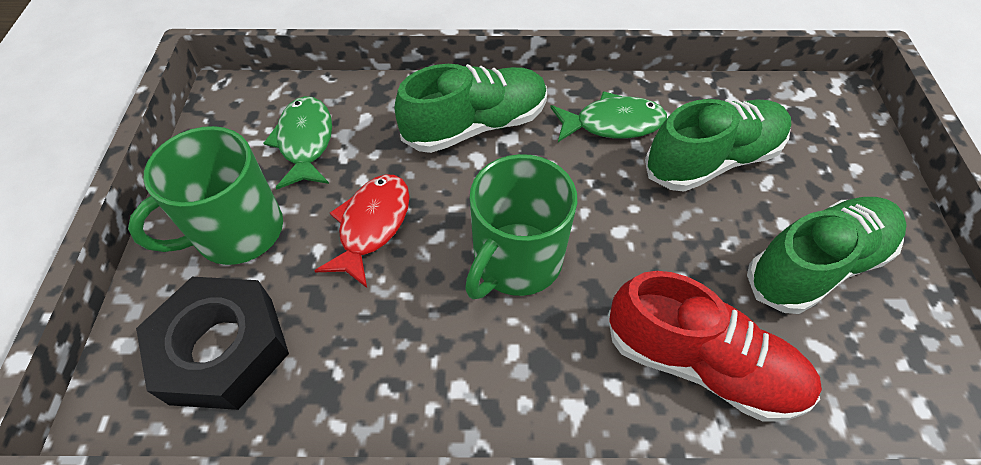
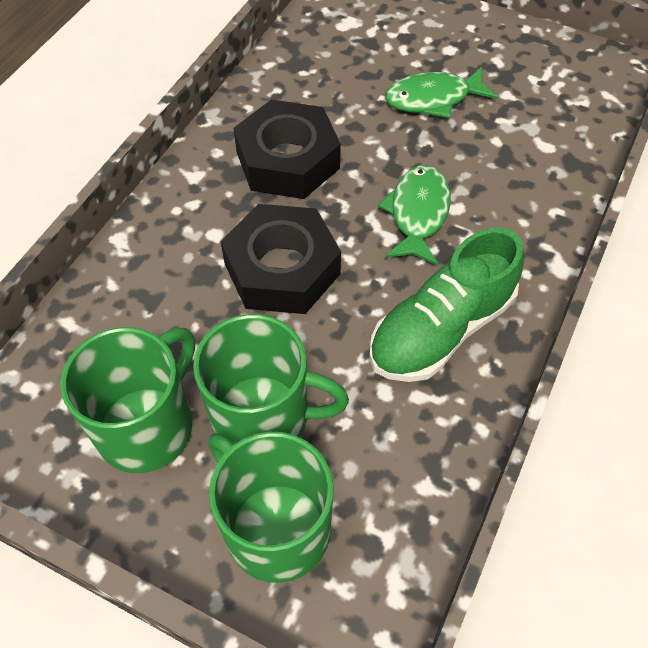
black nut: 1 -> 2
green mug: 2 -> 3
green shoe: 3 -> 1
red fish: 1 -> 0
red shoe: 1 -> 0

